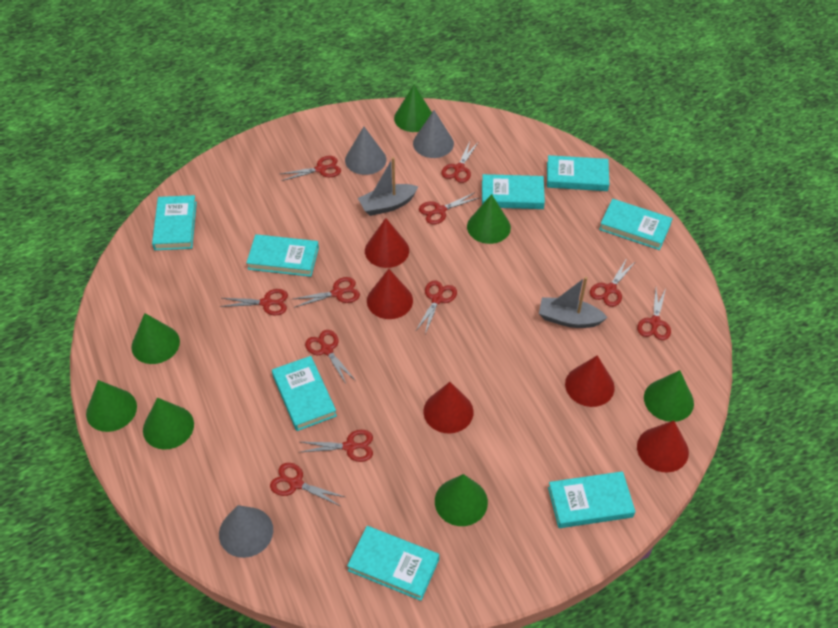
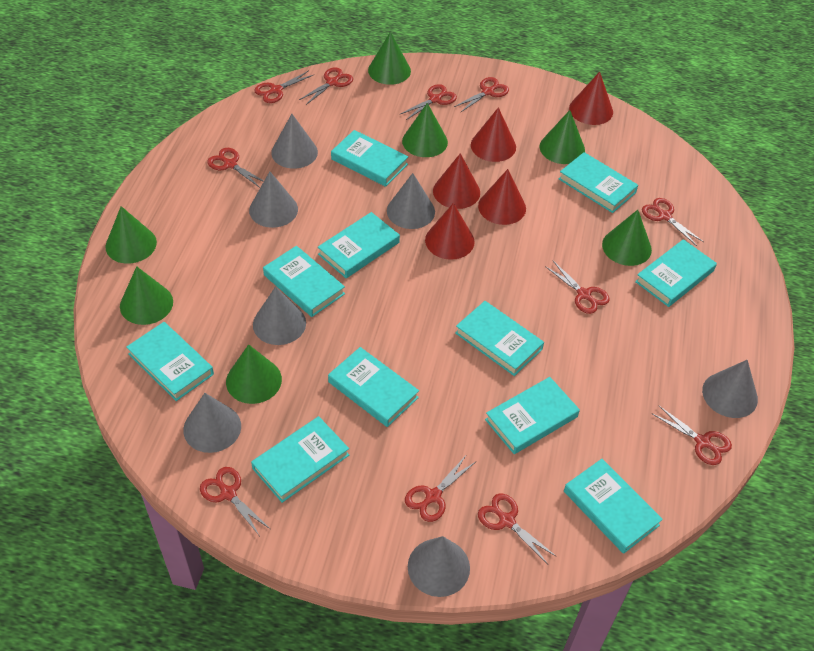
grey boat: 2 -> 0
grey cone: 3 -> 7
turquoise book: 8 -> 11

